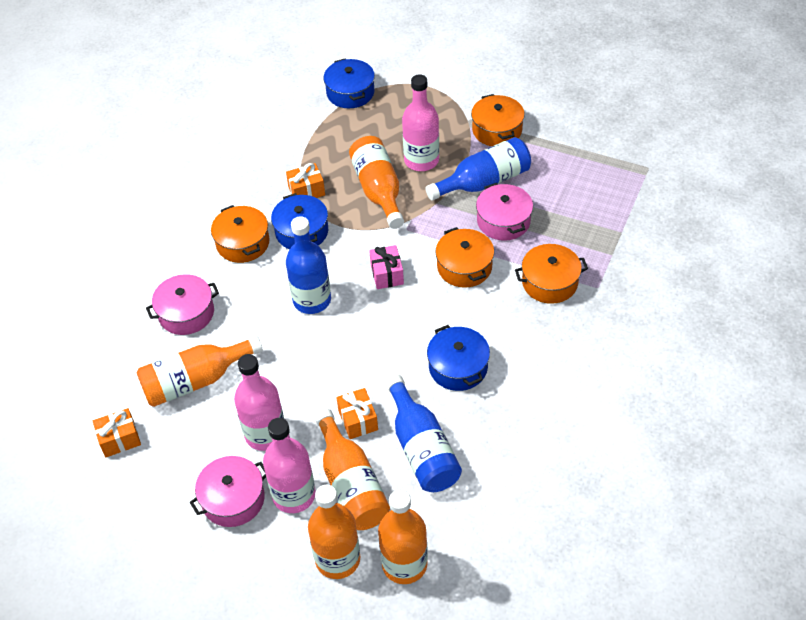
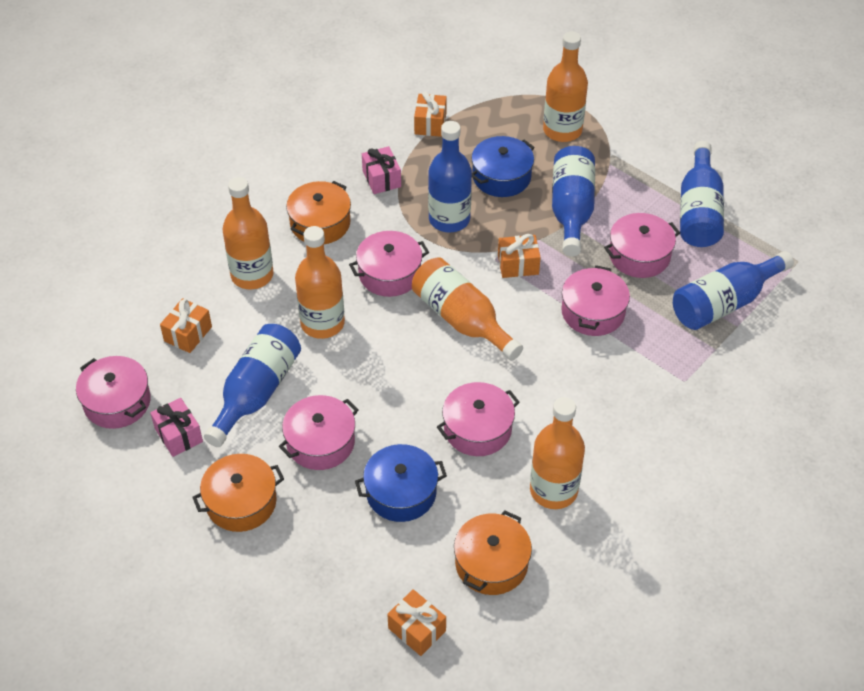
blue bottle: 3 -> 5
blue pot: 3 -> 2
orange gift: 3 -> 4
orange pot: 4 -> 3
pink bottle: 3 -> 0
pink gift: 1 -> 2
pink pot: 3 -> 6

